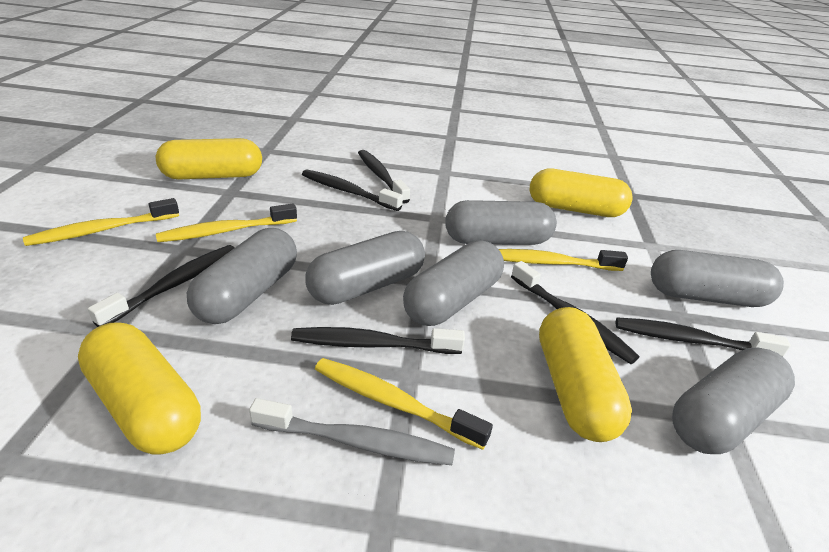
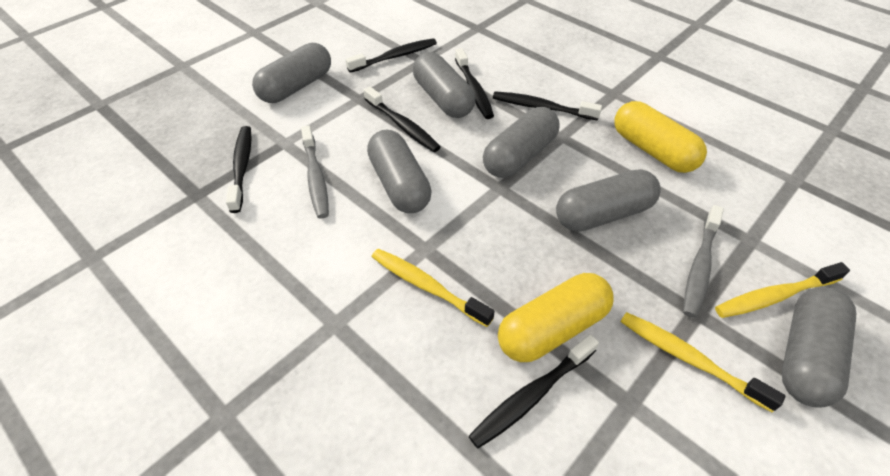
grey toothbrush: 1 -> 2
yellow capsule: 4 -> 2
yellow toothbrush: 4 -> 3

